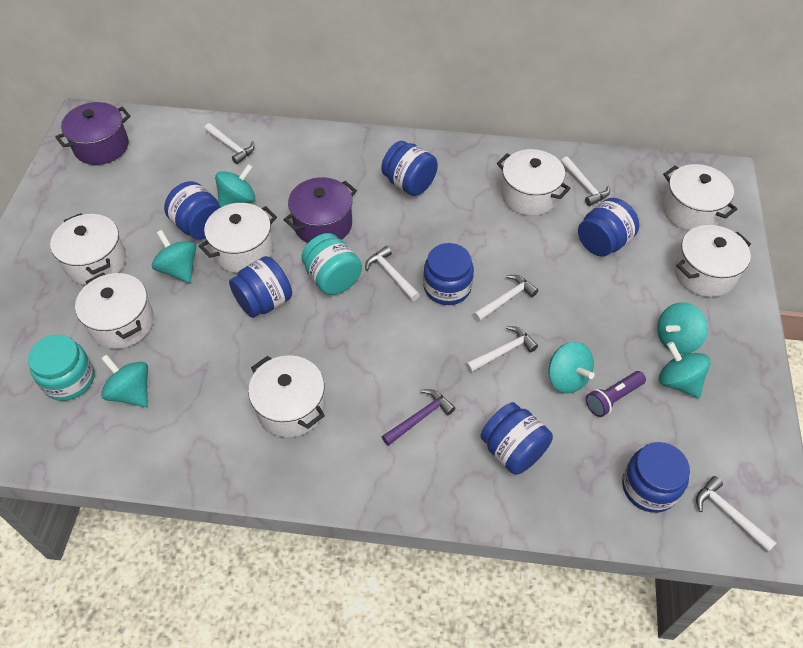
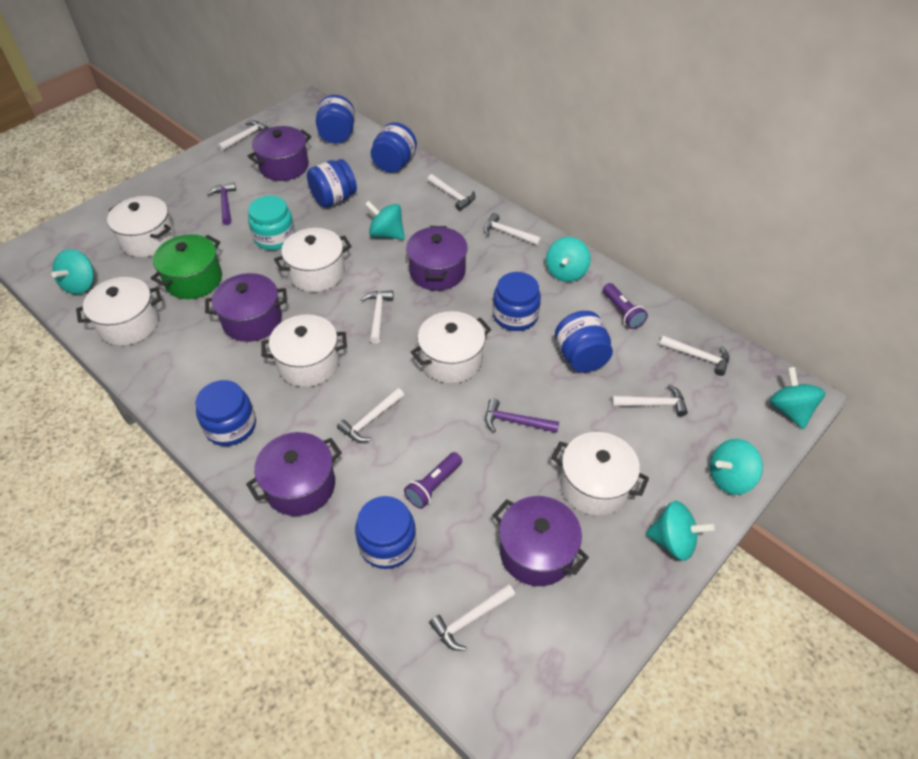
green pot: 0 -> 1
purple flashlight: 1 -> 2
purple hammer: 1 -> 2
purple pot: 2 -> 5
turquoise jar: 2 -> 1
white hammer: 6 -> 8
white pot: 7 -> 6

